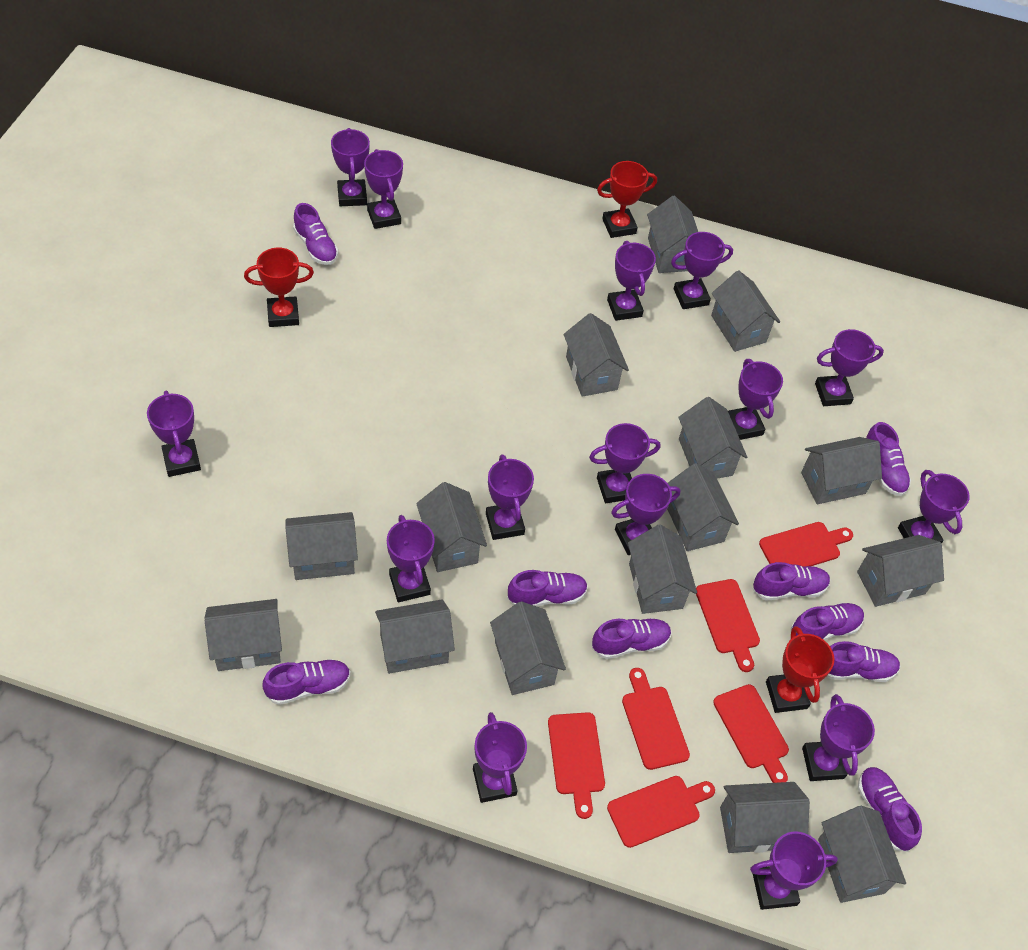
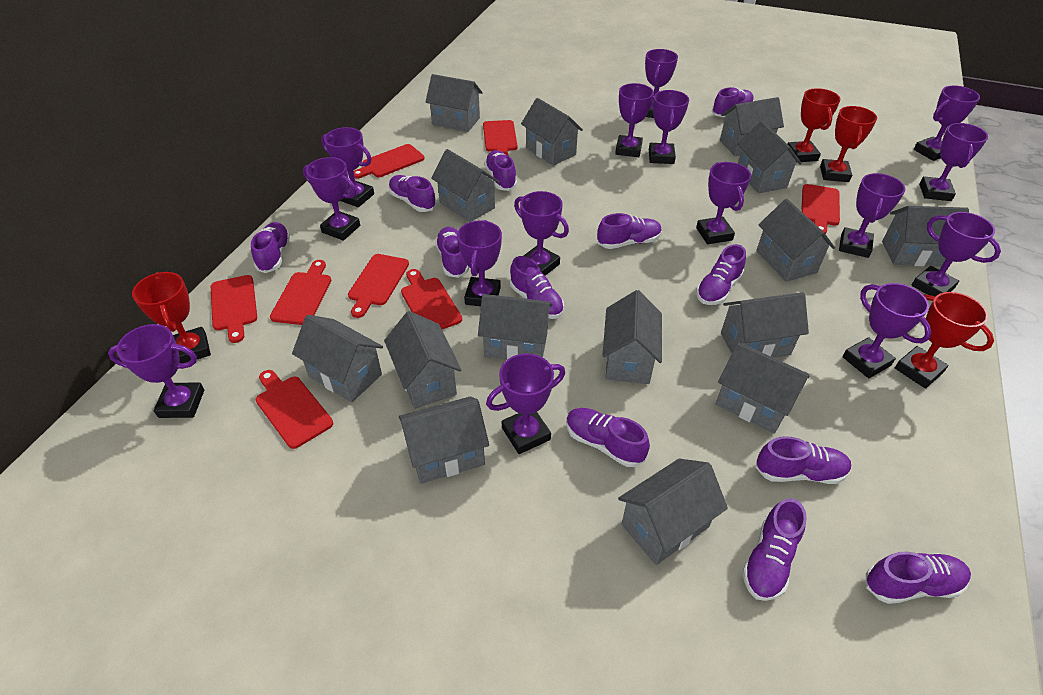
purple shoe: 9 -> 12
red cutting board: 6 -> 8
red trophy: 3 -> 4

